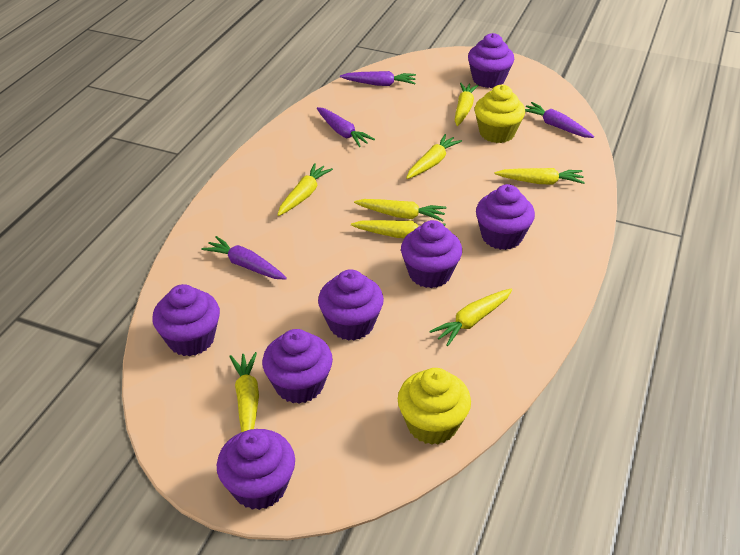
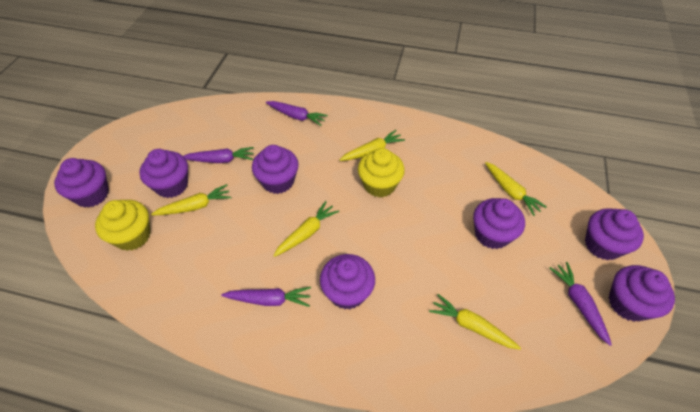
yellow carrot: 8 -> 5

